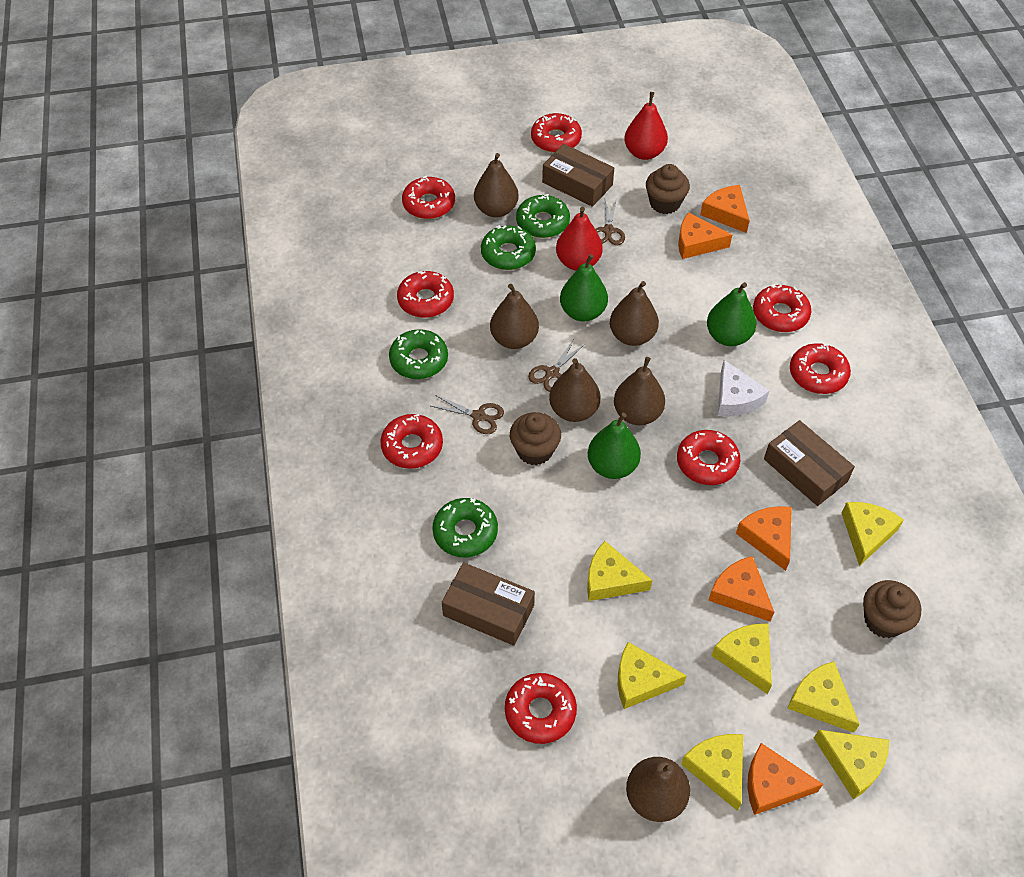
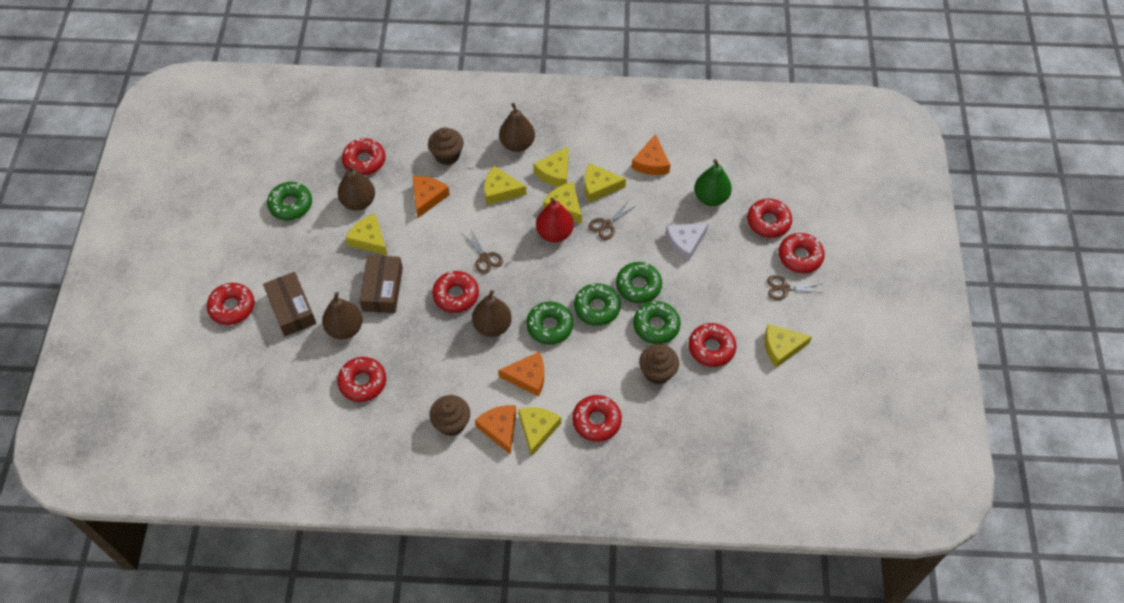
brown box: 3 -> 2
brown pear: 6 -> 4
green donut: 4 -> 5
green pear: 3 -> 1
orange cheese: 5 -> 4
red pear: 2 -> 1

